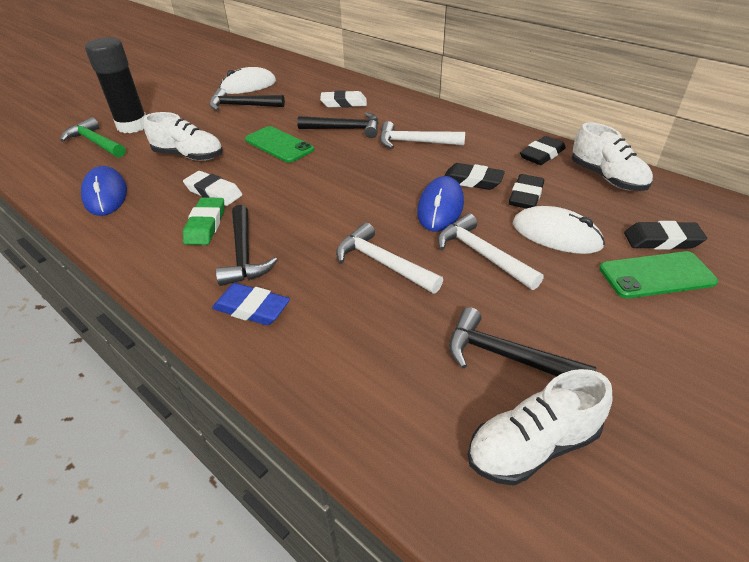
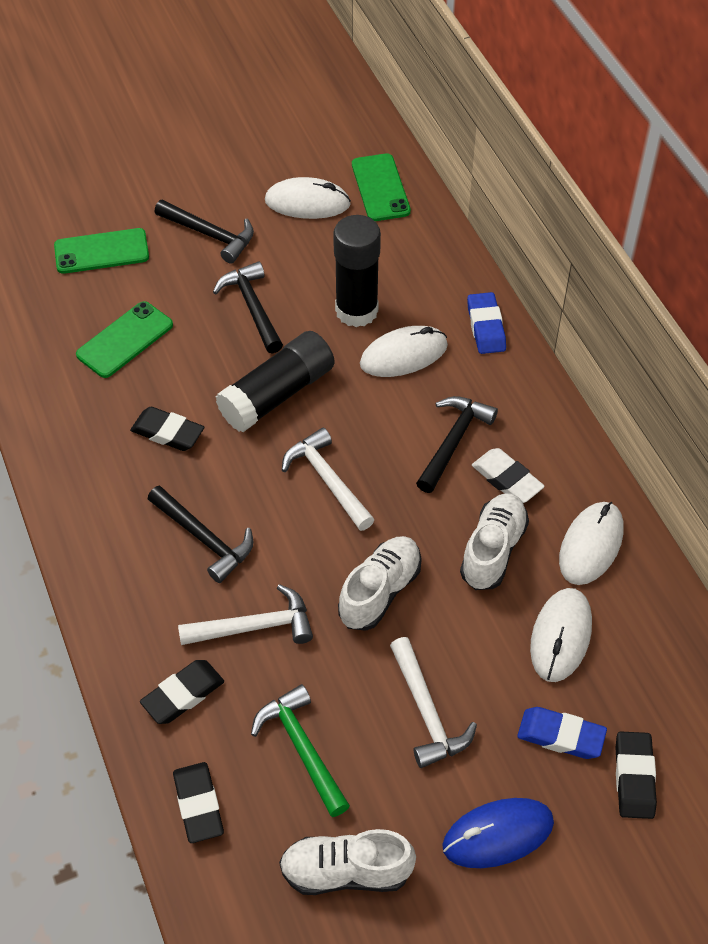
black glue stick: 1 -> 2
blue eraser: 1 -> 2
blue mouse: 2 -> 1
green eraser: 1 -> 0
green phone: 2 -> 3
white eraser: 2 -> 1
white mouse: 2 -> 4

